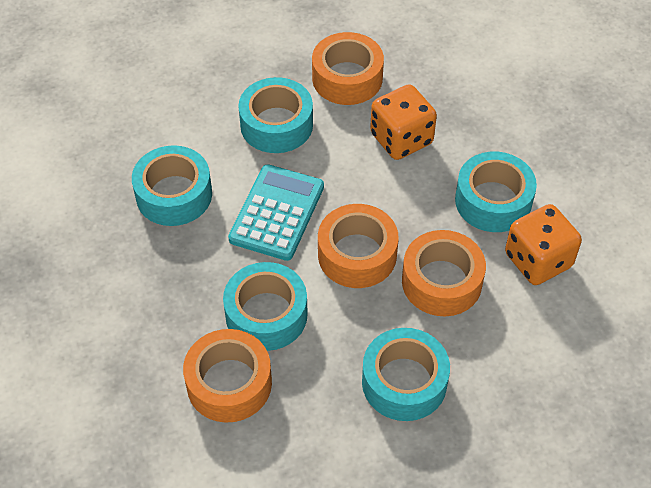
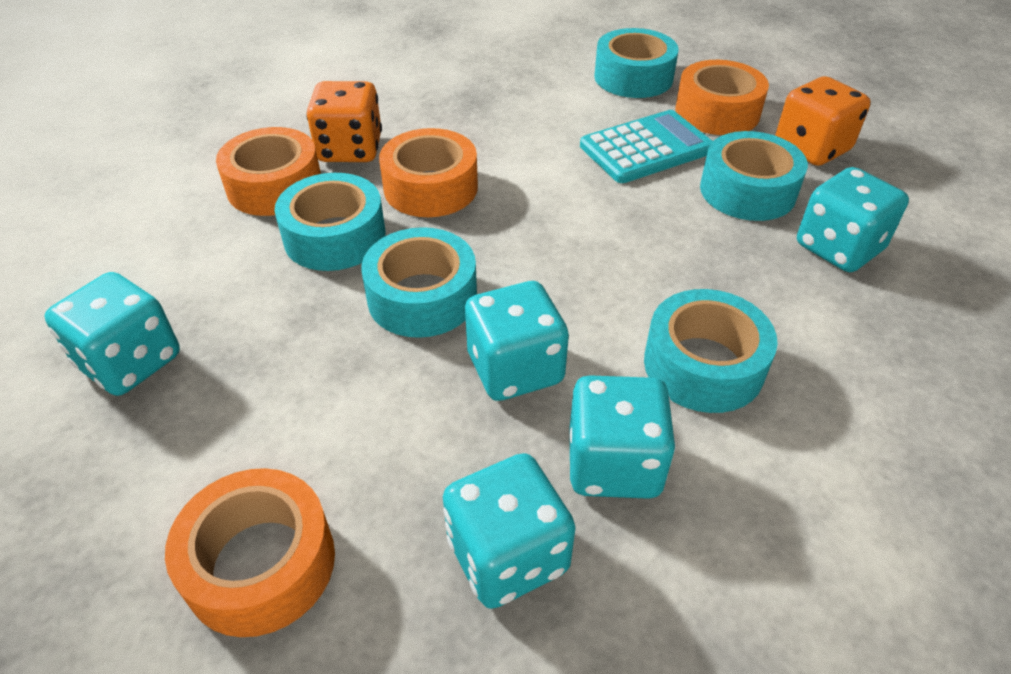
turquoise dice: 0 -> 5

